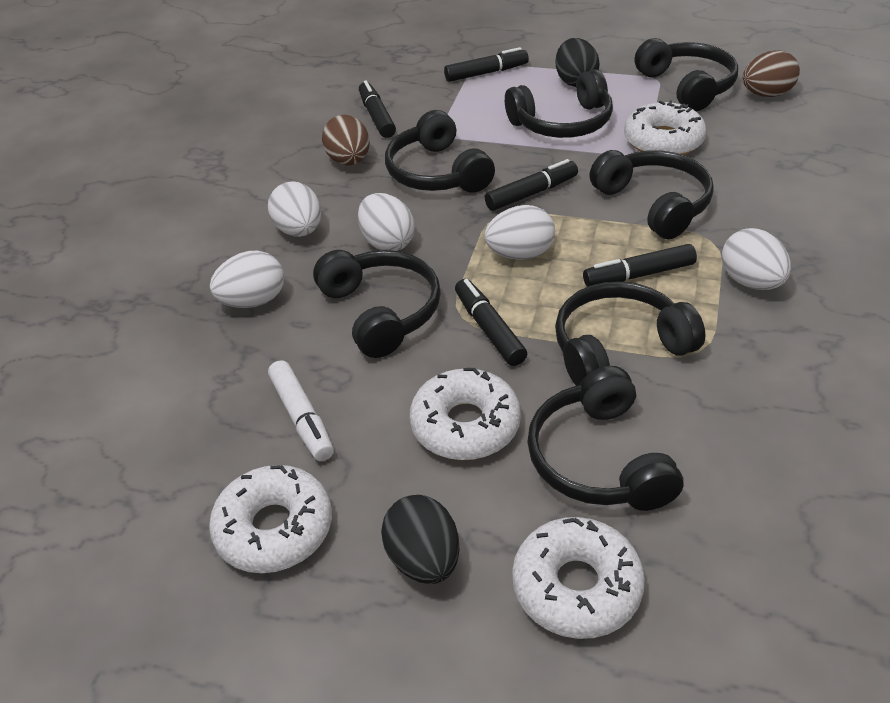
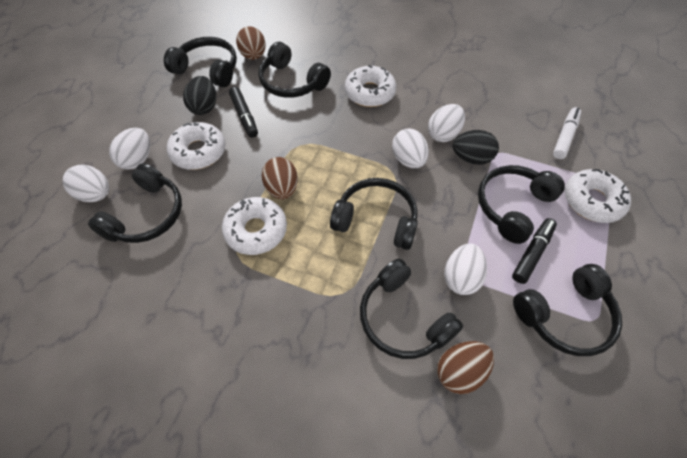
black marker: 5 -> 2
brown egg: 2 -> 3

